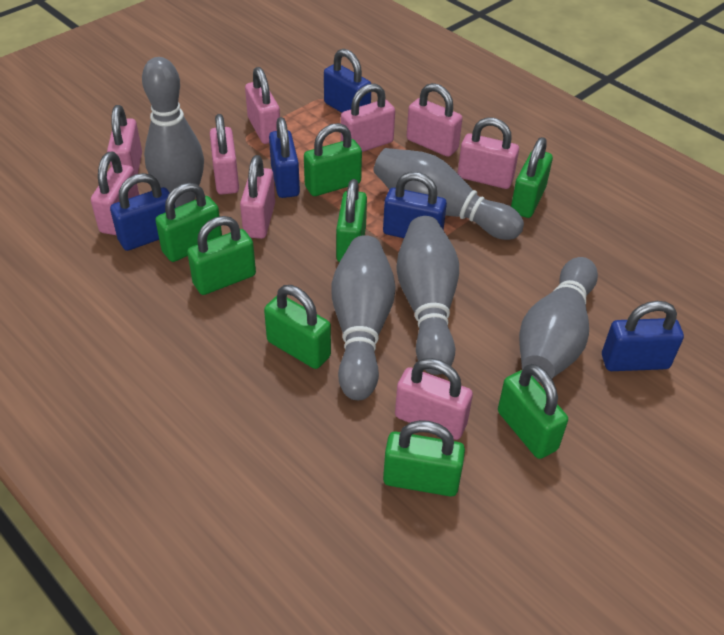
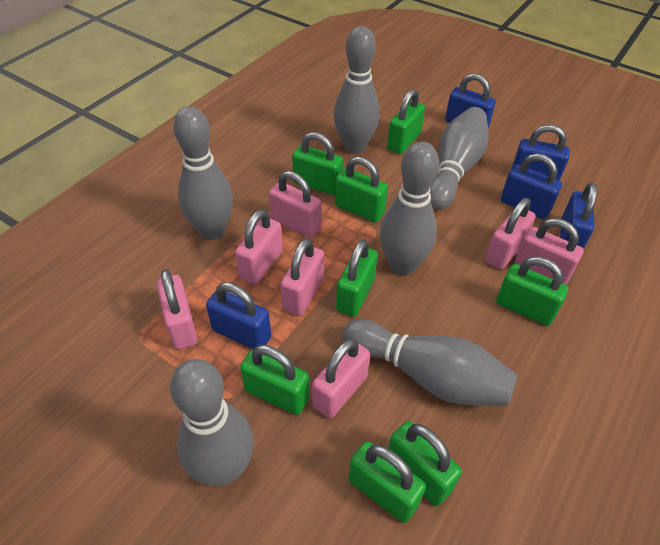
grey bowling pin: 5 -> 6
pink padlock: 9 -> 7

